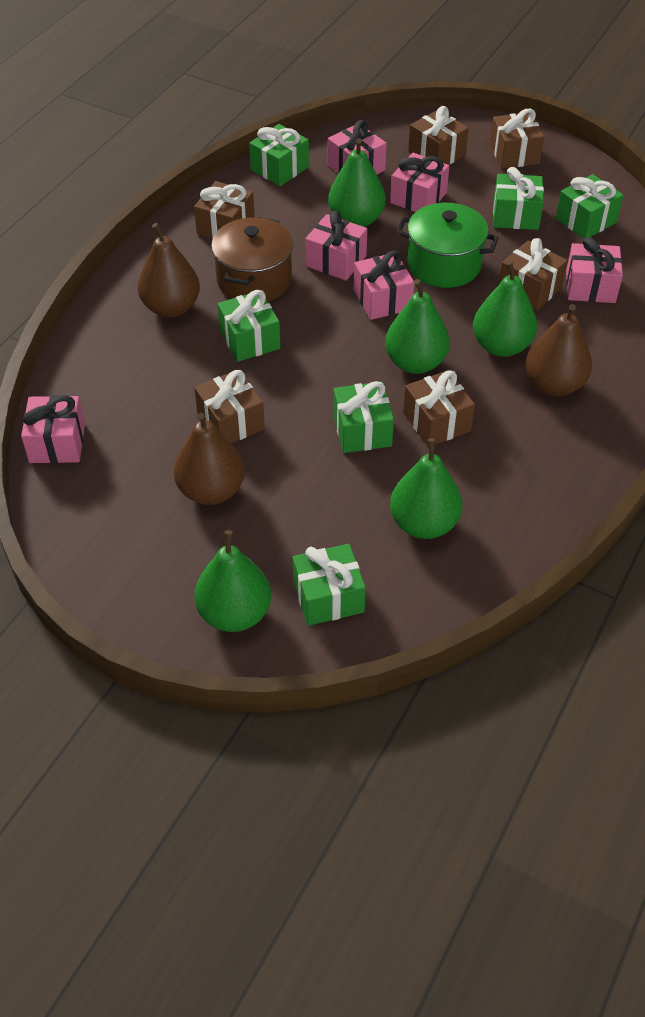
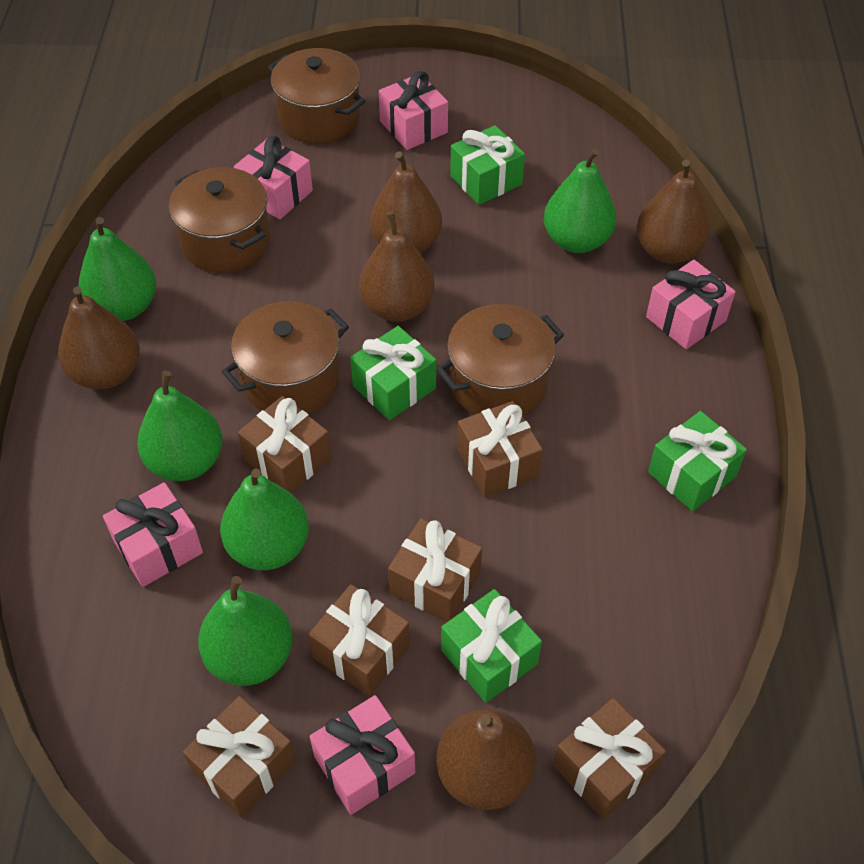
brown pear: 3 -> 5
brown pot: 1 -> 4
green gift: 6 -> 4
green pot: 1 -> 0
pink gift: 6 -> 5

